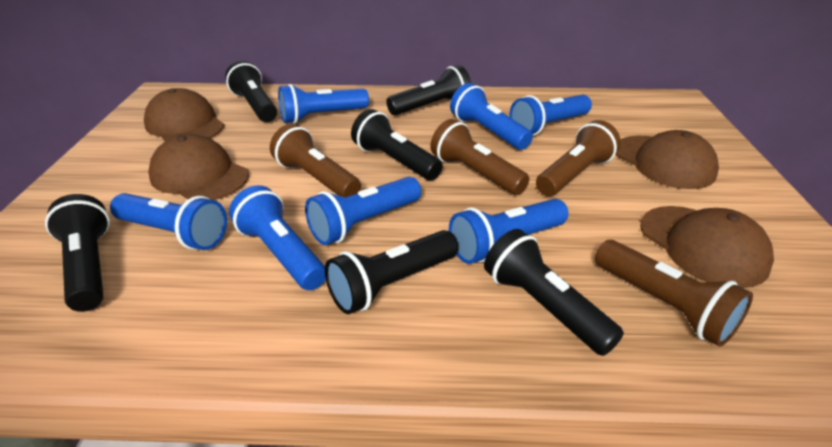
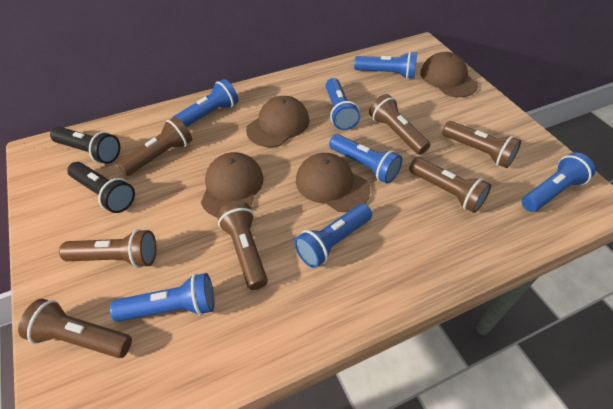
black flashlight: 6 -> 2
brown flashlight: 4 -> 7

